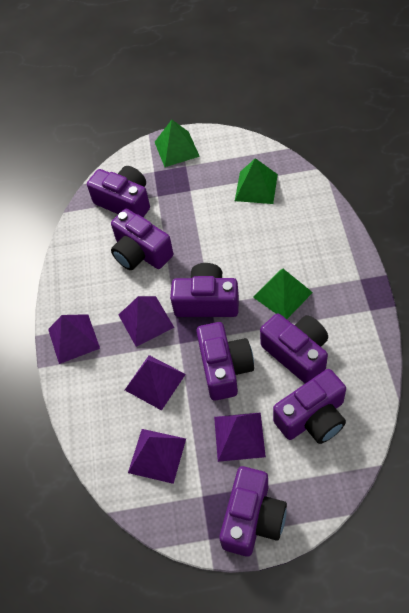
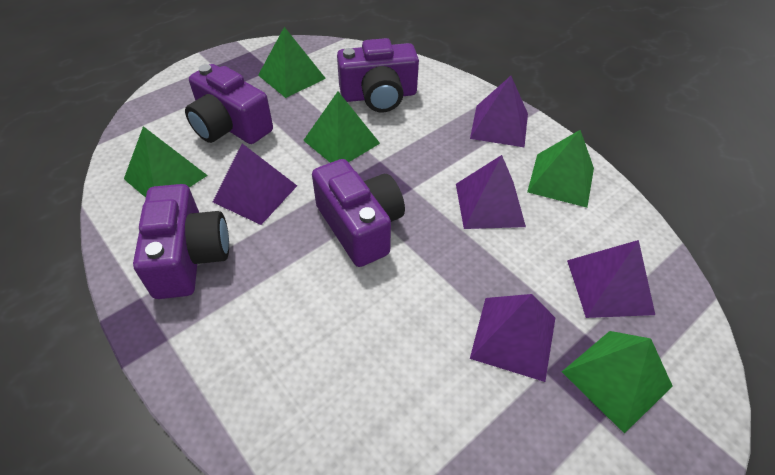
green pyramid: 3 -> 5
purple camera: 7 -> 4

